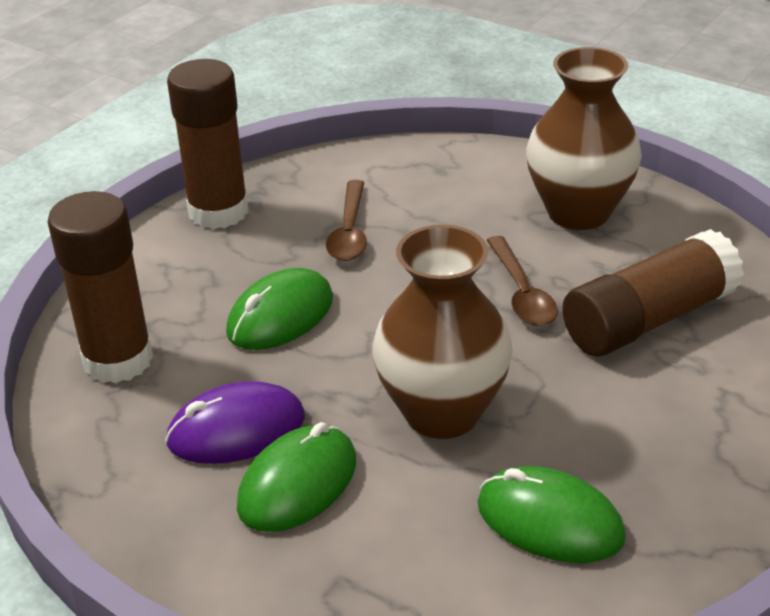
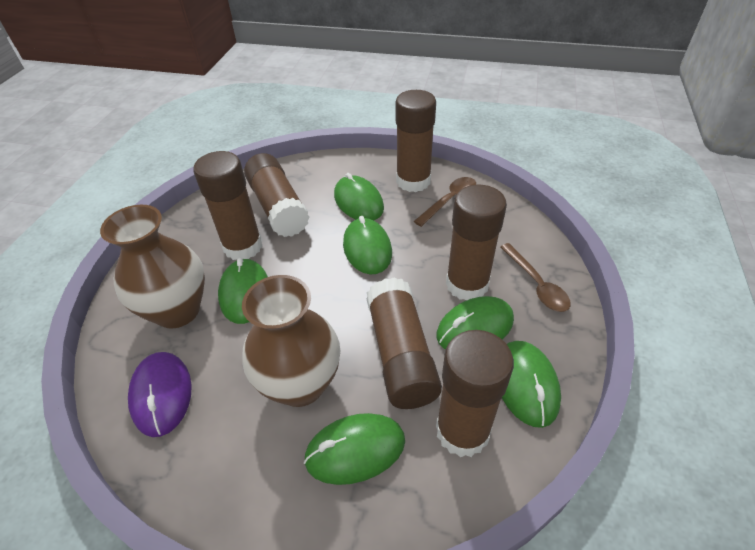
brown glue stick: 3 -> 6
green mouse: 3 -> 6

